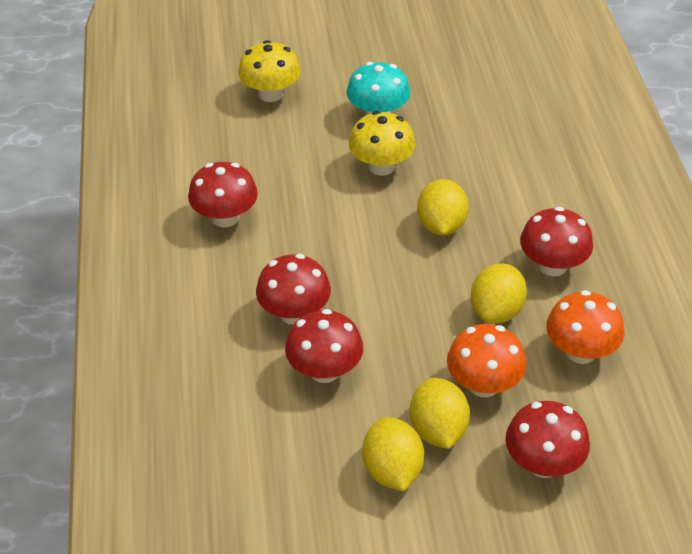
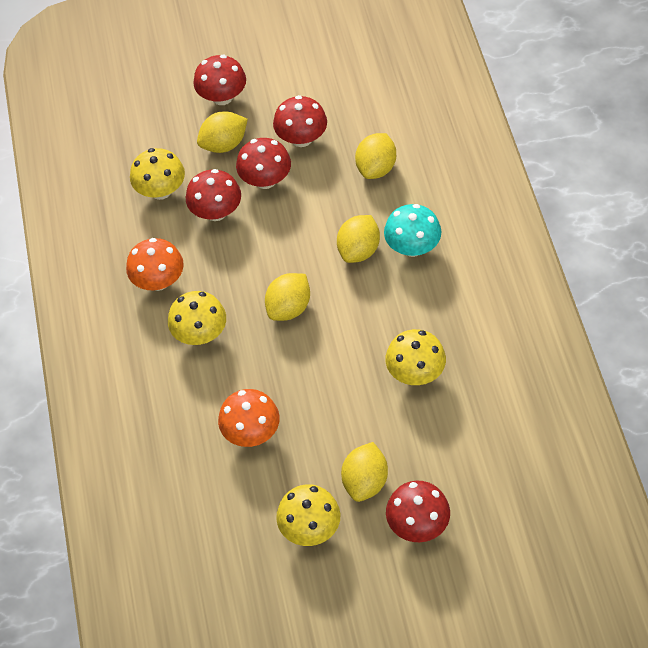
yellow lemon: 4 -> 5
yellow mushroom: 2 -> 4

